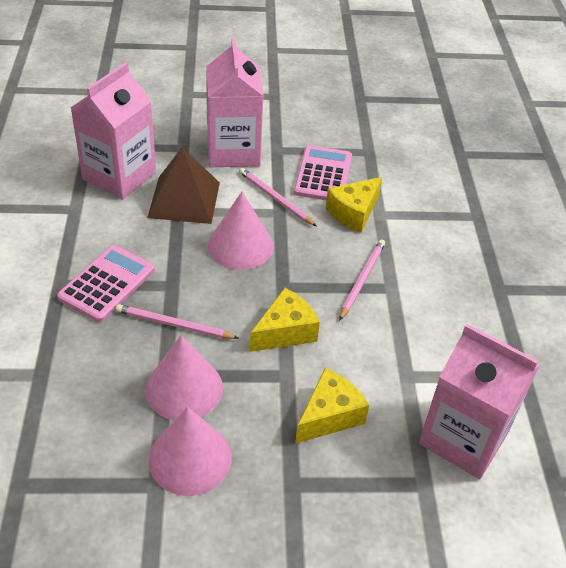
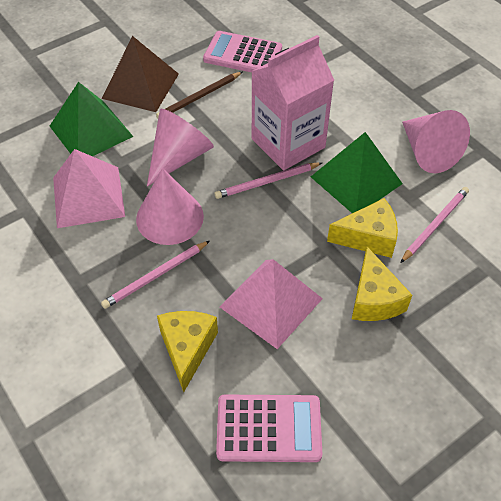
brown pencil: 0 -> 1
green pyramid: 0 -> 2
pink carton: 3 -> 1
pink pyramid: 0 -> 2

